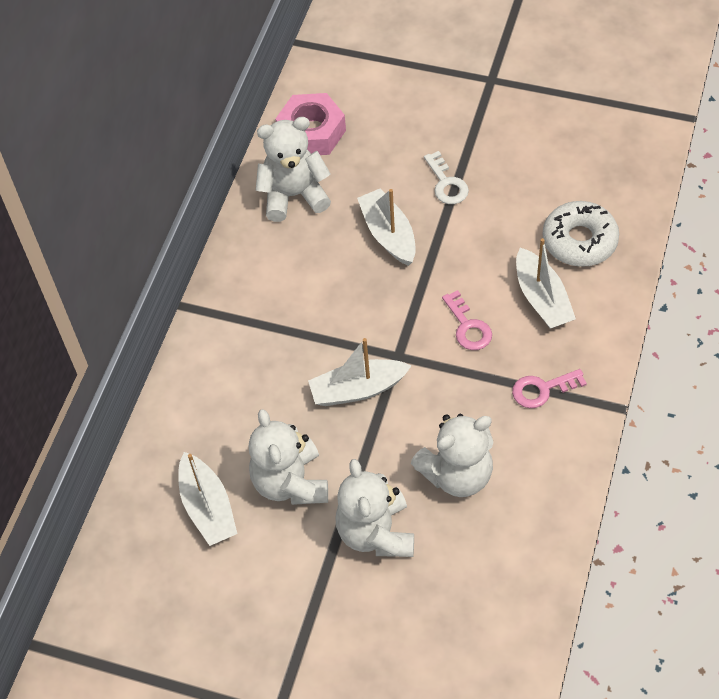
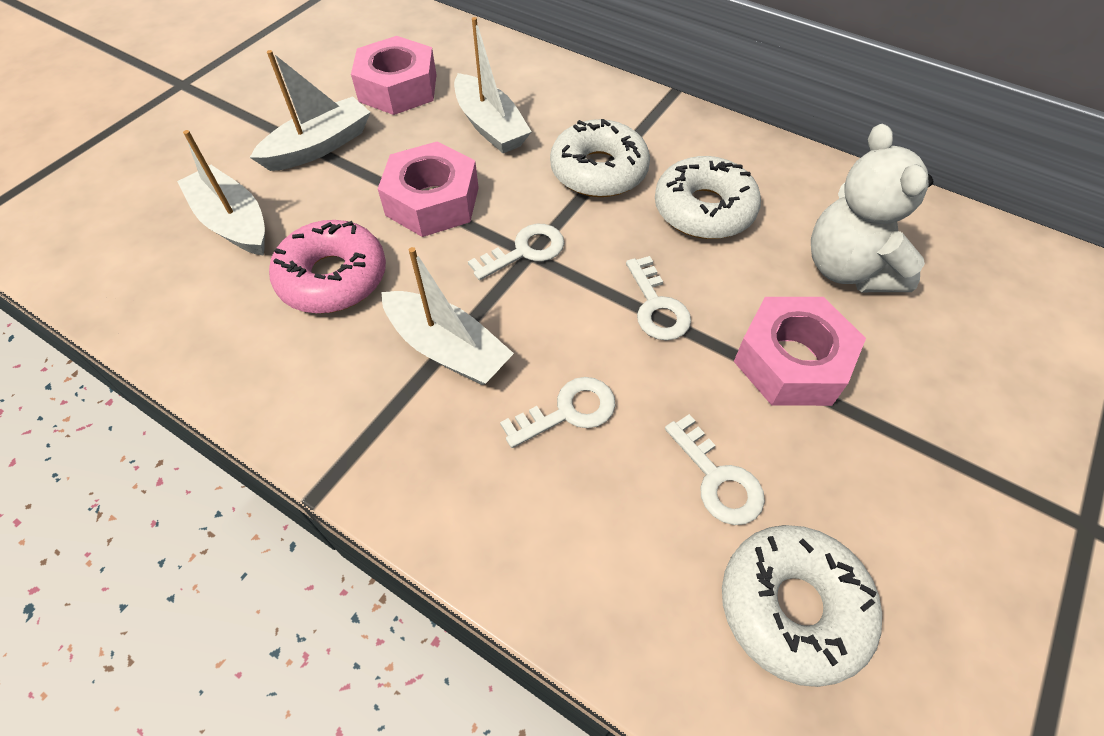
pink donut: 0 -> 1
pink key: 2 -> 0
pink nut: 1 -> 3
white donut: 1 -> 3
white key: 1 -> 4
white teddy bear: 4 -> 1

